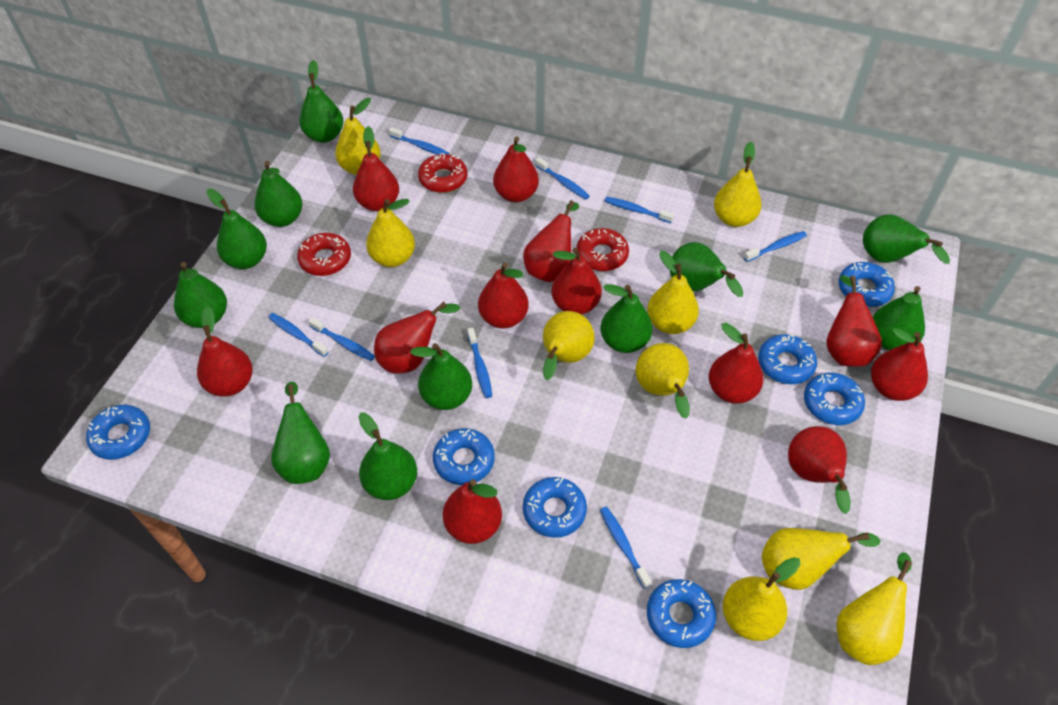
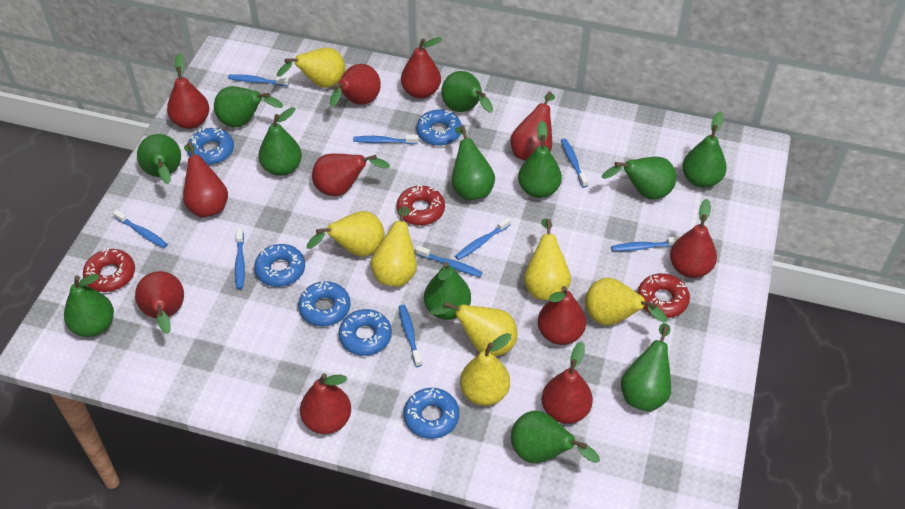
blue donut: 7 -> 6
blue toothbrush: 8 -> 9
green pear: 11 -> 12
red pear: 12 -> 11
yellow pear: 9 -> 7

